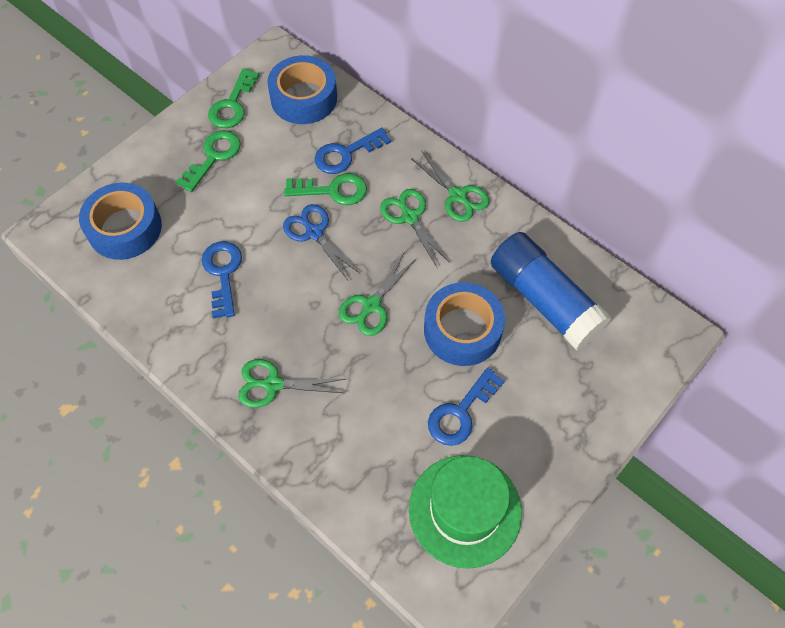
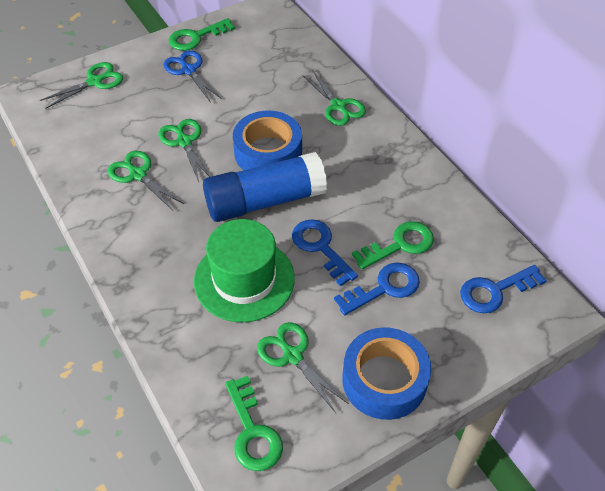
blue tape: 3 -> 2
green scissors: 4 -> 5

